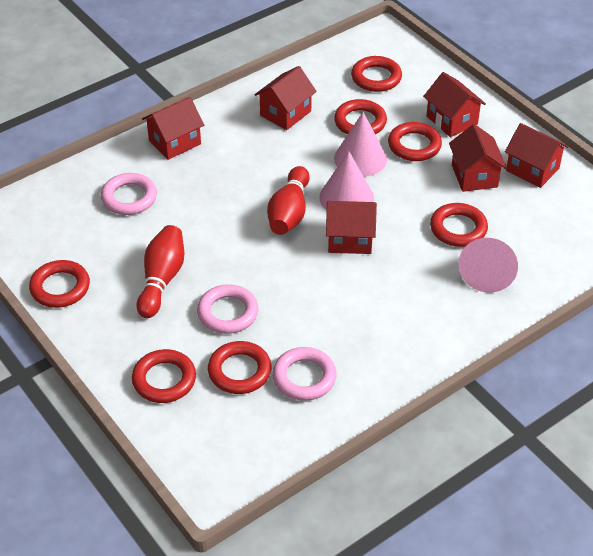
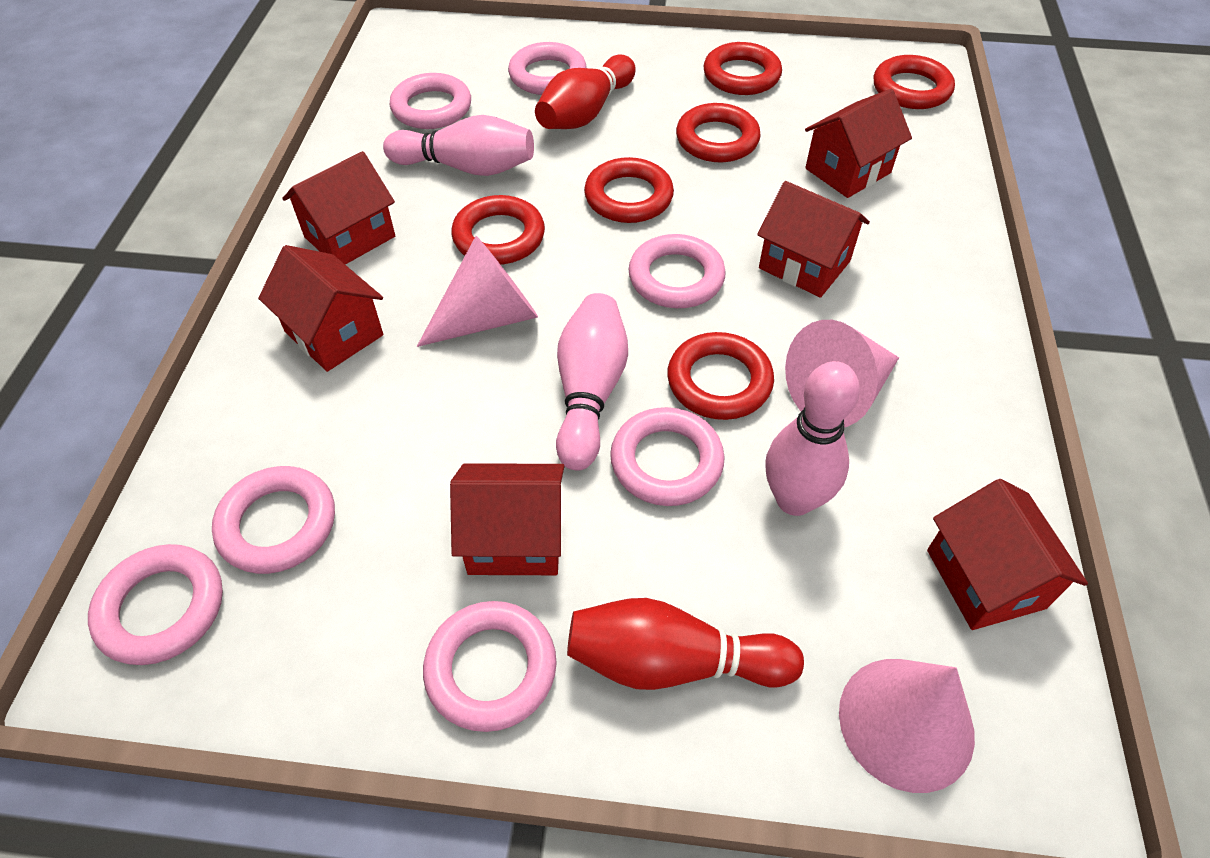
pink bowling pin: 0 -> 3
pink ring: 3 -> 7
red ring: 7 -> 6

